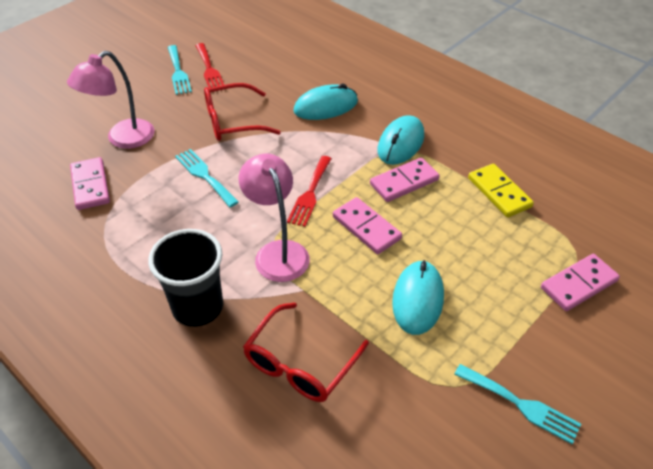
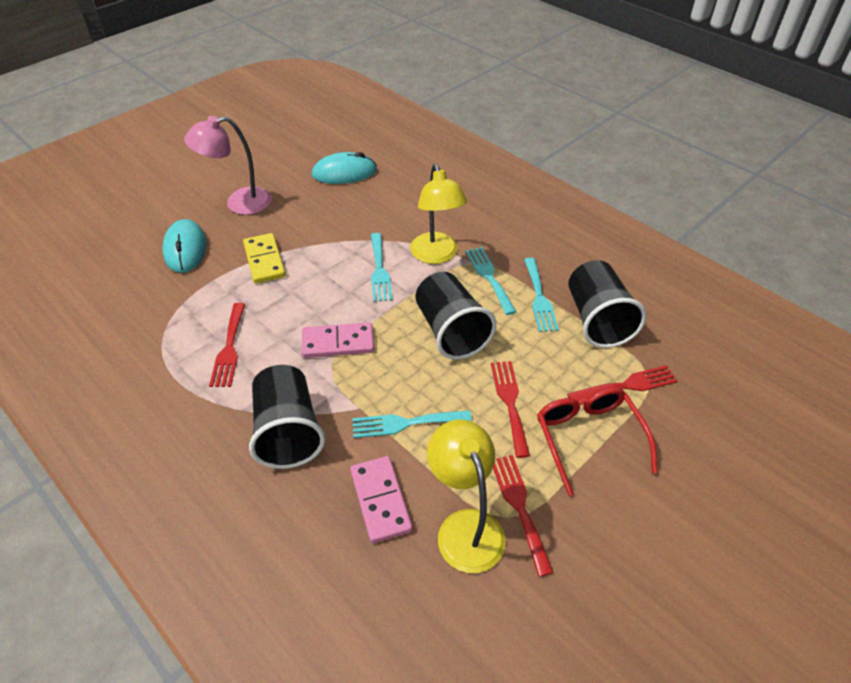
black cup: 1 -> 3
pink domino: 4 -> 2
pink lamp: 2 -> 1
red fork: 2 -> 4
red glasses: 2 -> 1
turquoise fork: 3 -> 4
turquoise mouse: 3 -> 2
yellow lamp: 0 -> 2

